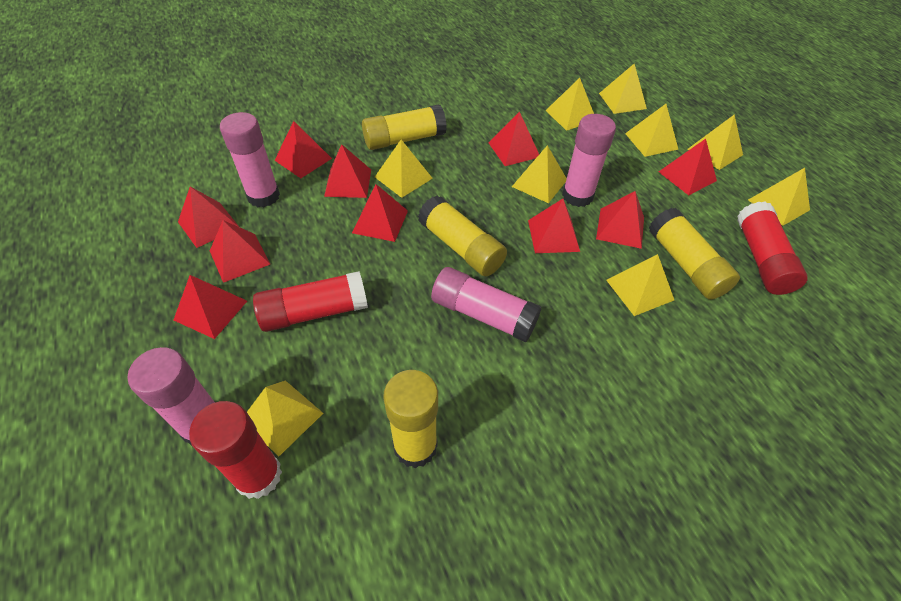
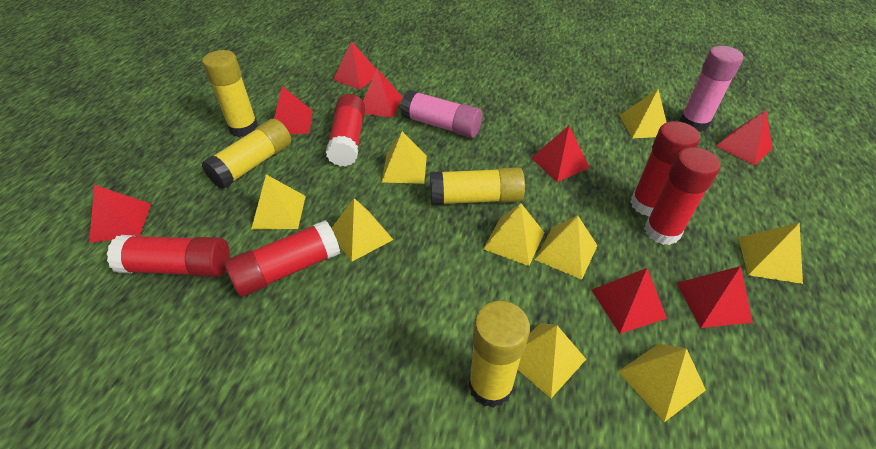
pink glue stick: 4 -> 2
red glue stick: 3 -> 5
red pyramid: 10 -> 8

